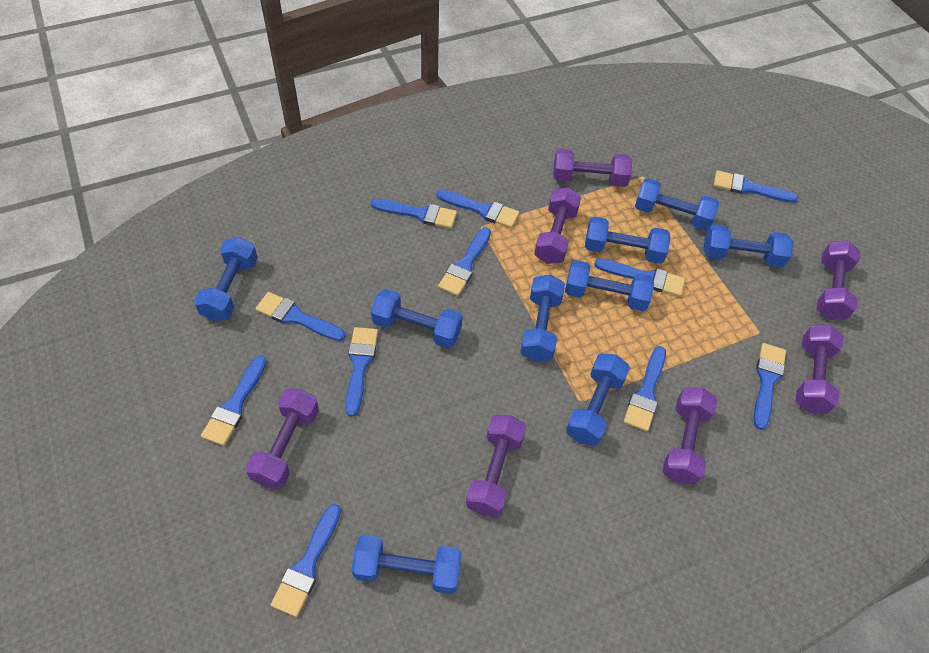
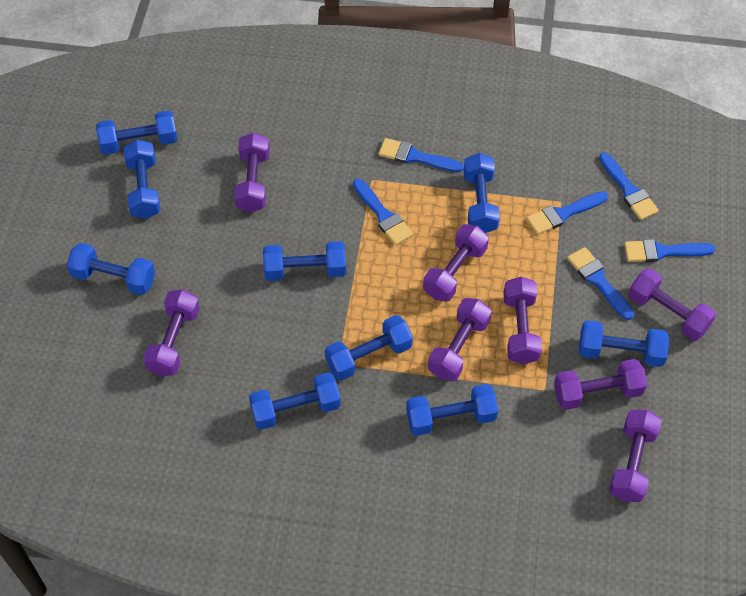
blue brush: 11 -> 6
purple dumbbell: 7 -> 8

